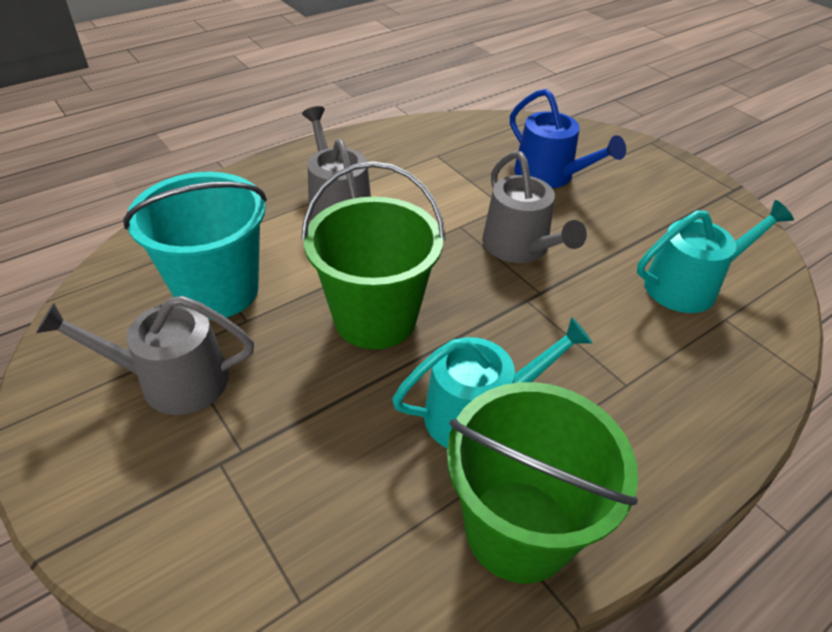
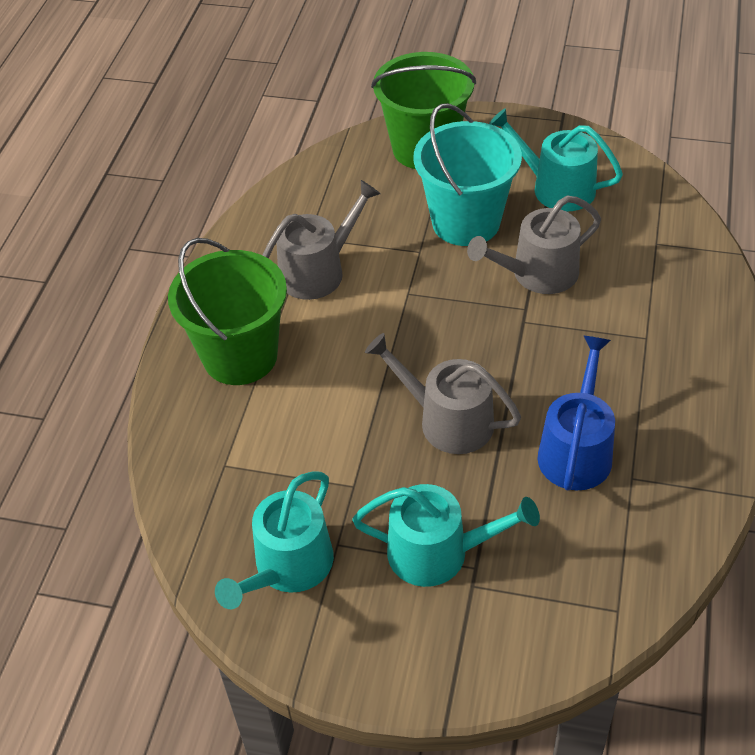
turquoise watering can: 2 -> 3

